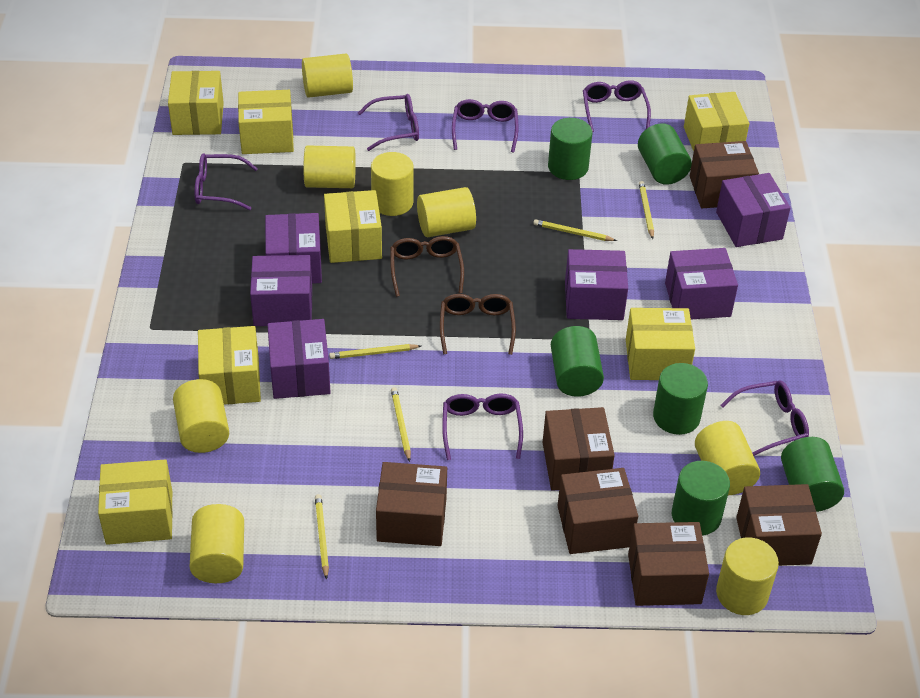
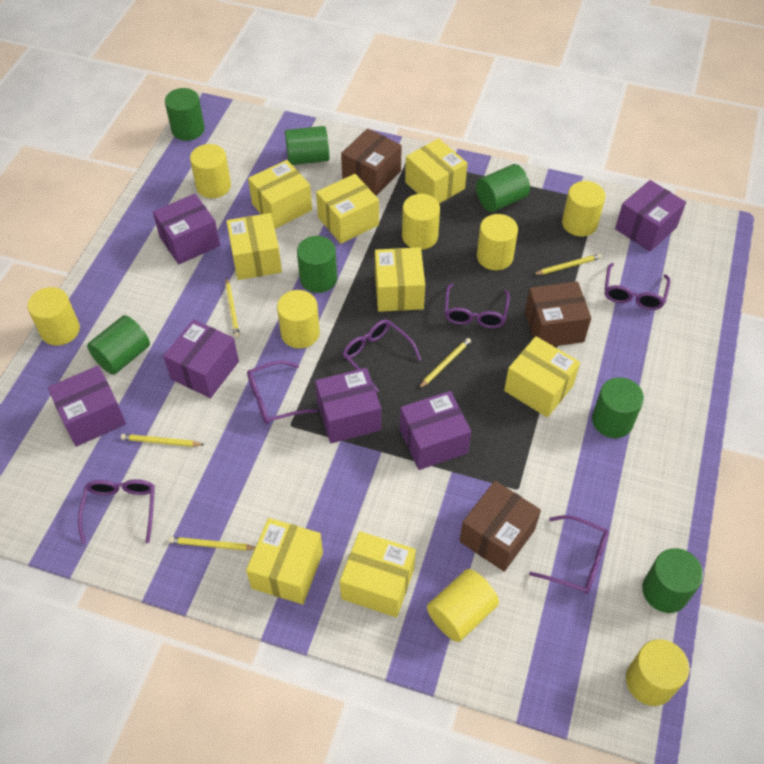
brown box: 6 -> 3
brown glasses: 2 -> 0
green cylinder: 6 -> 7
yellow box: 7 -> 8

